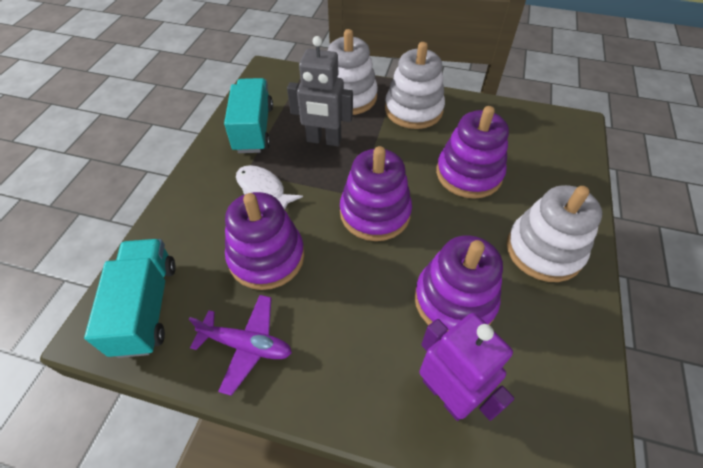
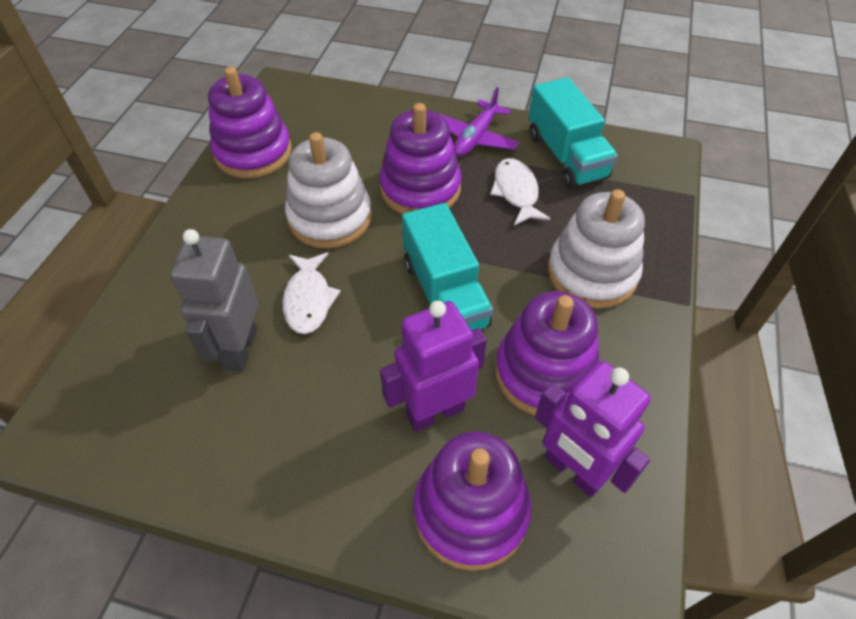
purple robot: 1 -> 2
white fish: 1 -> 2
white stacking toy: 3 -> 2

